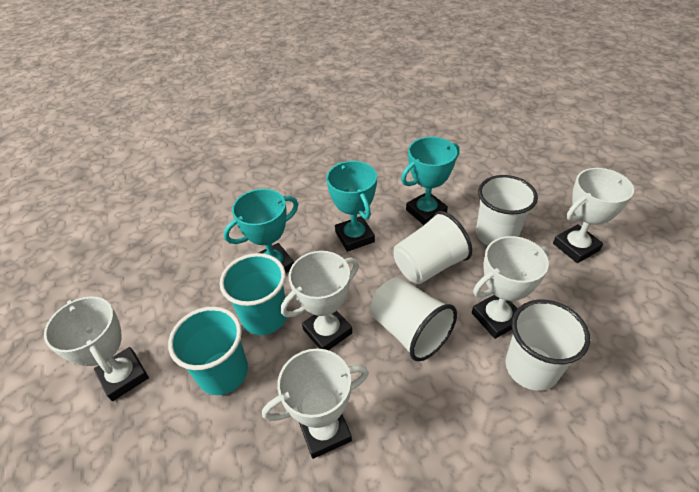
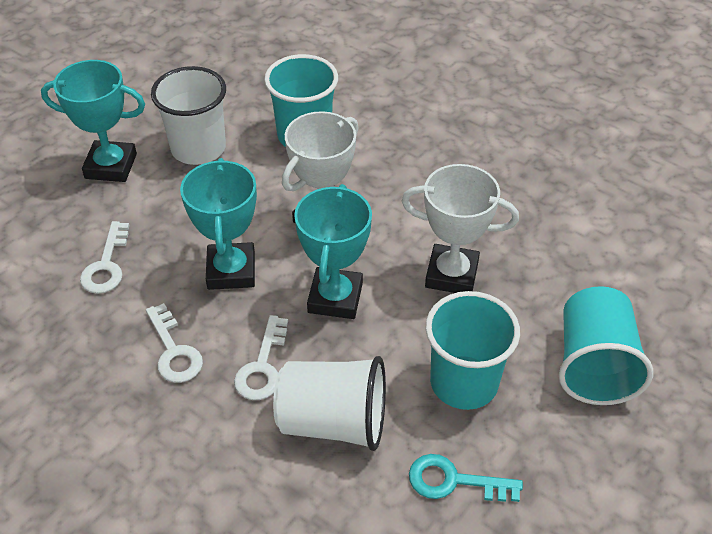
turquoise cup: 2 -> 3
turquoise key: 0 -> 1
white cup: 4 -> 2
white key: 0 -> 3
white trophy: 5 -> 2

